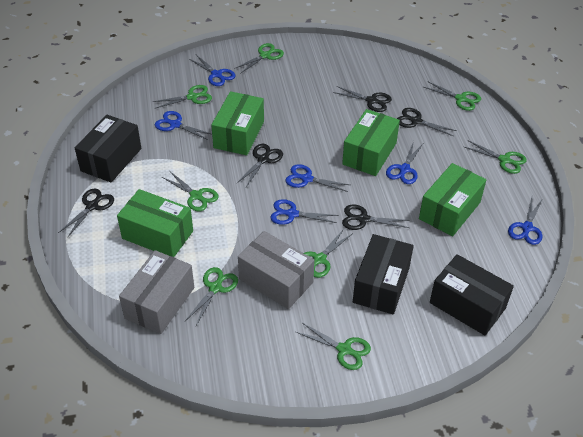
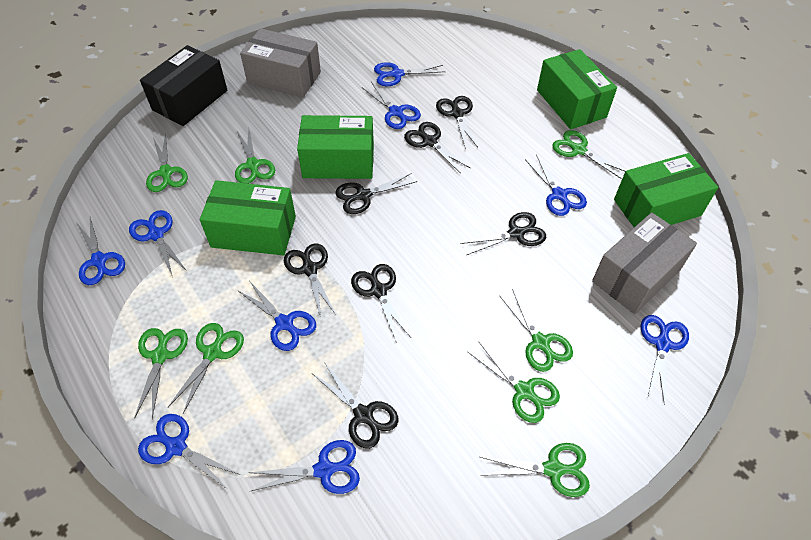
black box: 3 -> 1
black scissors: 5 -> 7
blue scissors: 6 -> 9

